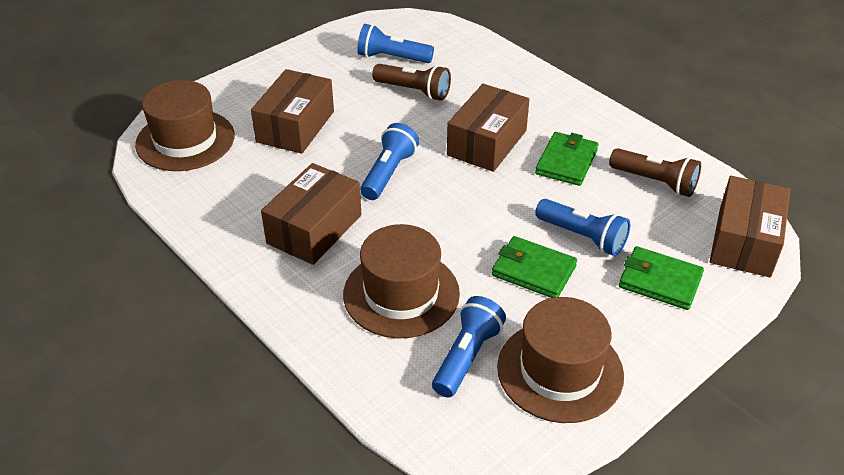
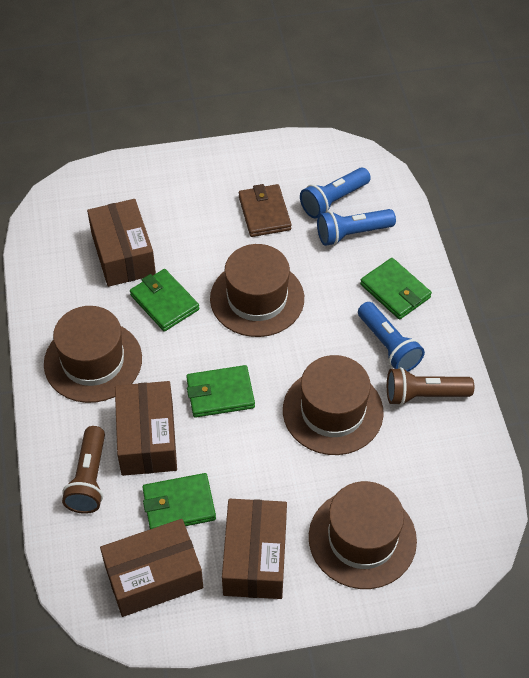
blue flashlight: 4 -> 3
brown hat: 3 -> 4
brown wallet: 0 -> 1
green wallet: 3 -> 4

